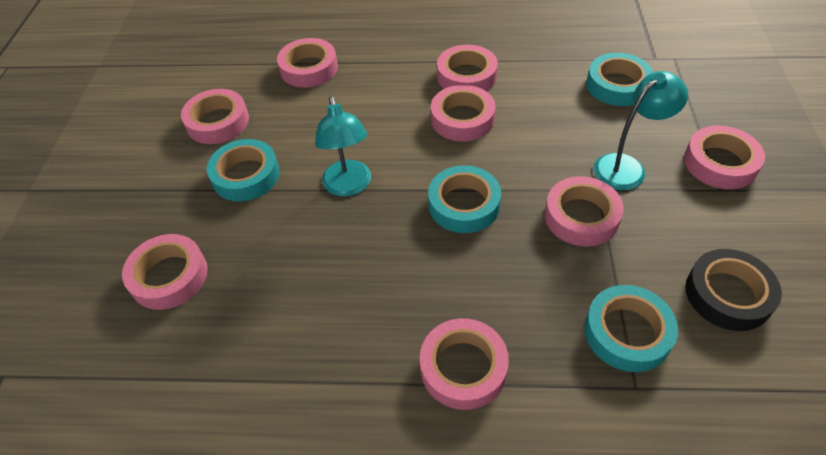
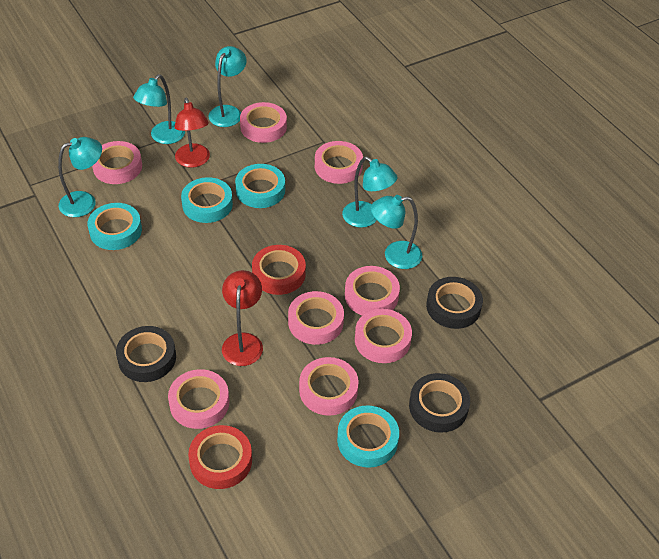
black tape: 1 -> 3
red lamp: 0 -> 2
red tape: 0 -> 2
turquoise lamp: 2 -> 5

